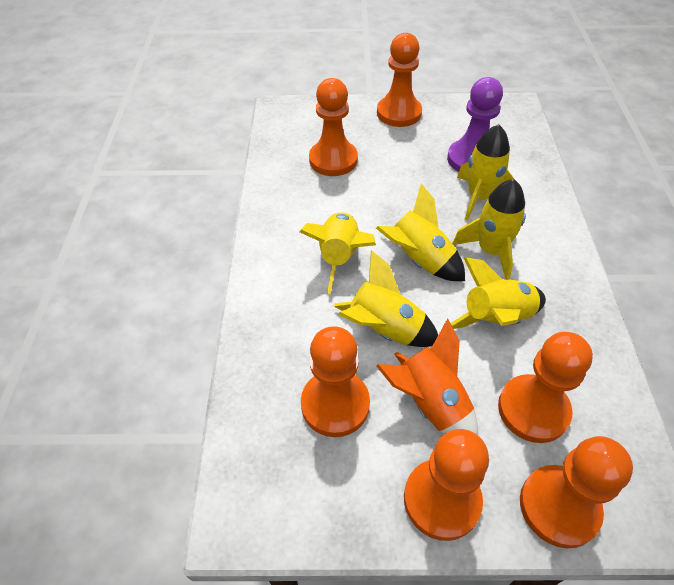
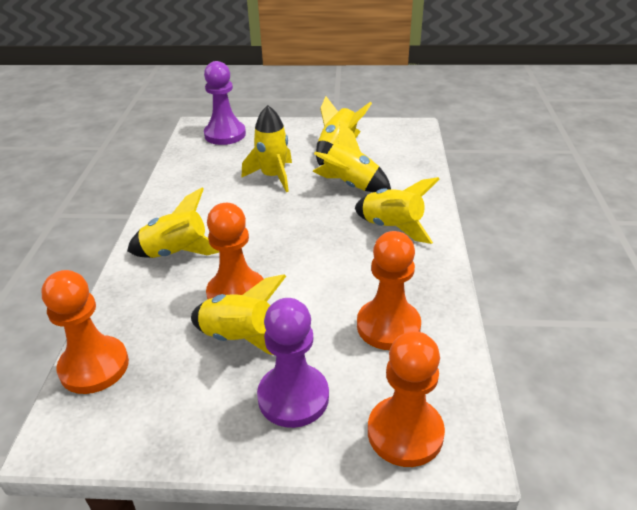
orange pawn: 6 -> 4
orange rocket: 1 -> 0
purple pawn: 1 -> 2

